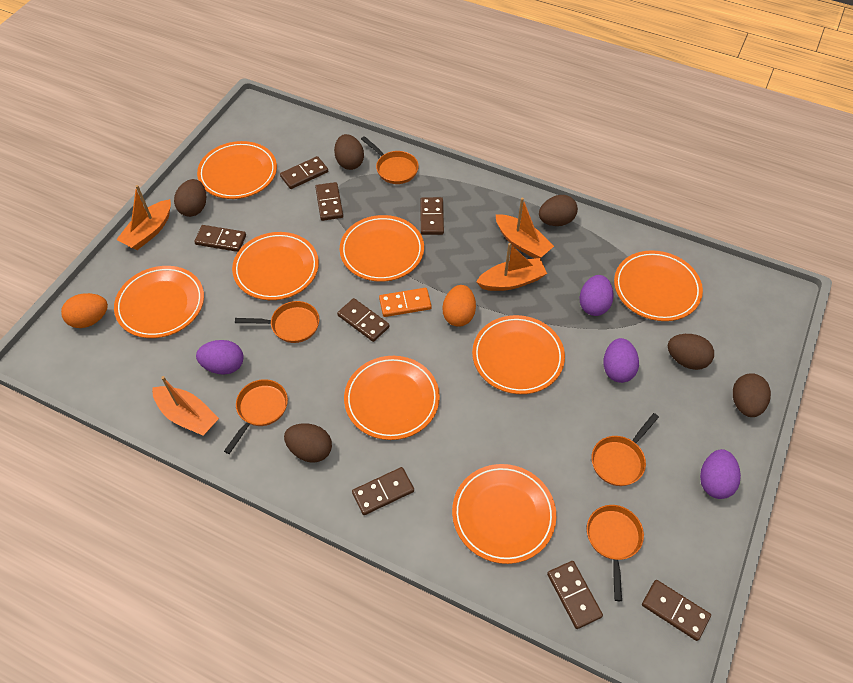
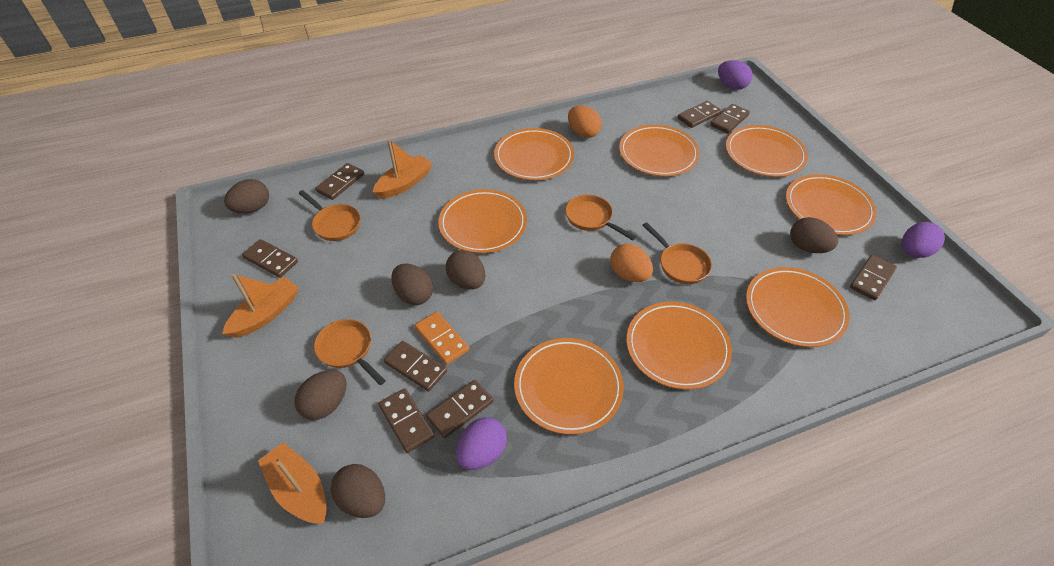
orange boat: 4 -> 3
orange pan: 5 -> 4
purple egg: 4 -> 3

